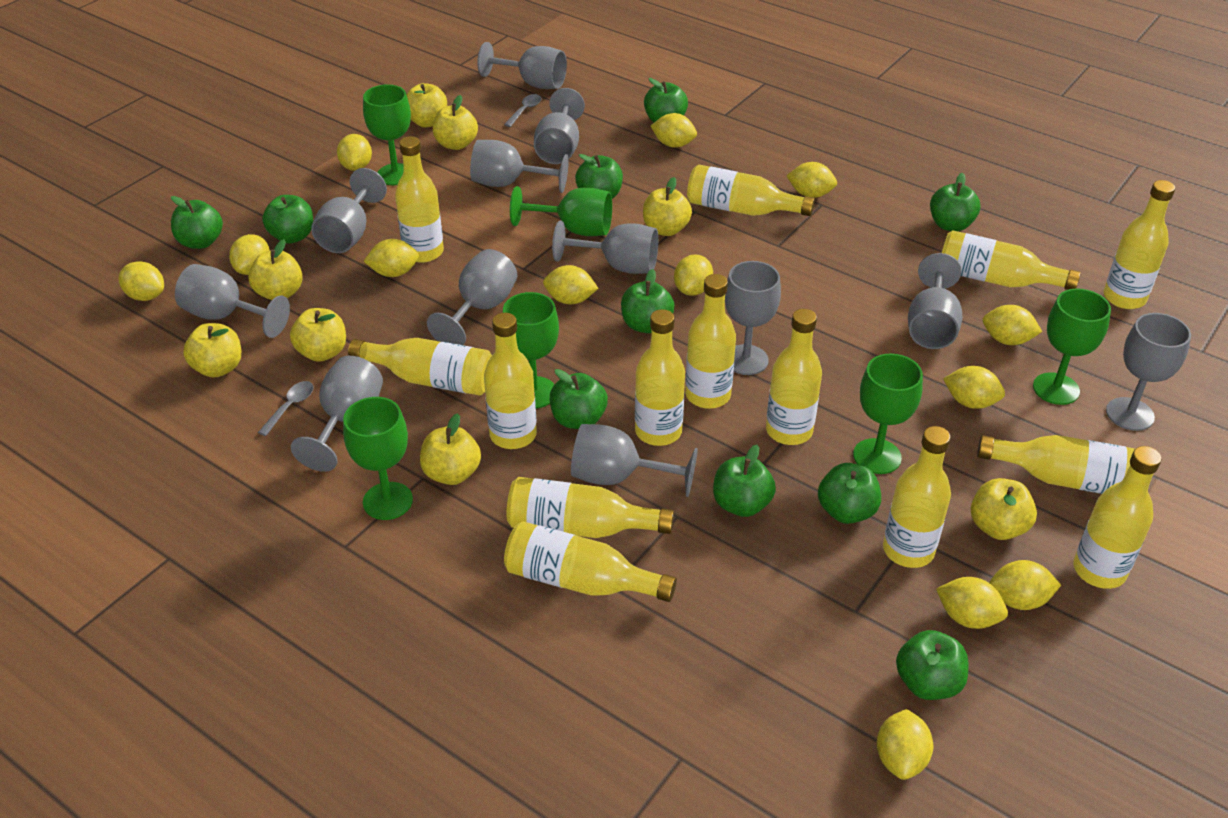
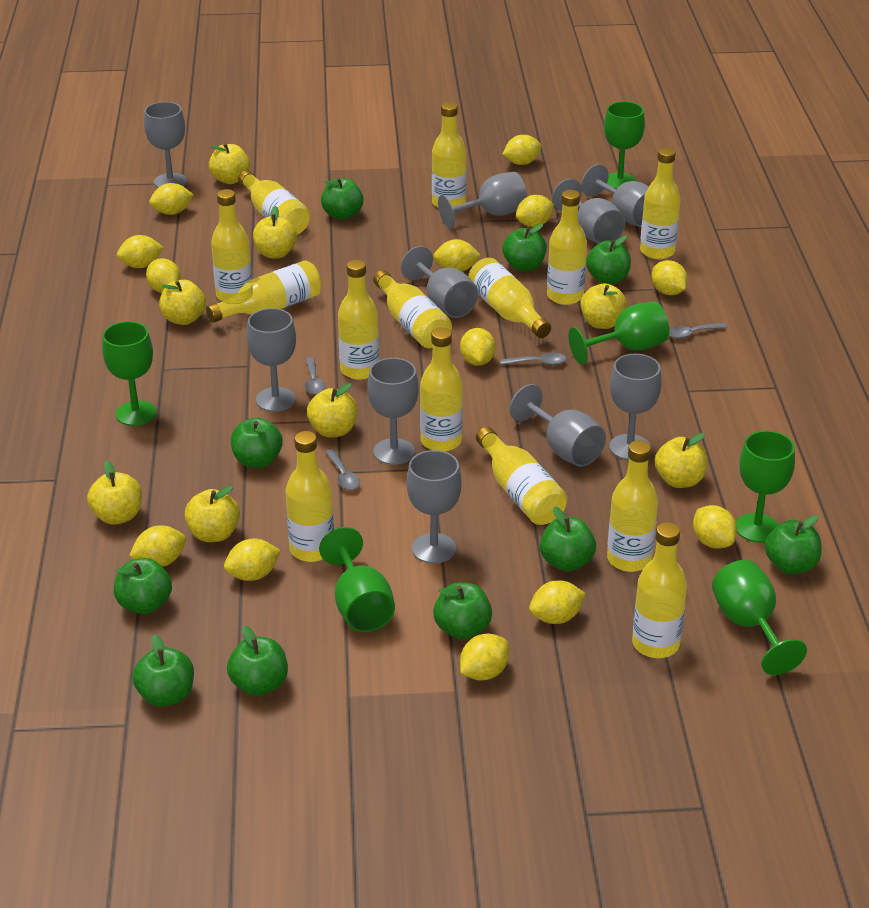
grey goblet: 12 -> 10
grey spoon: 2 -> 4

